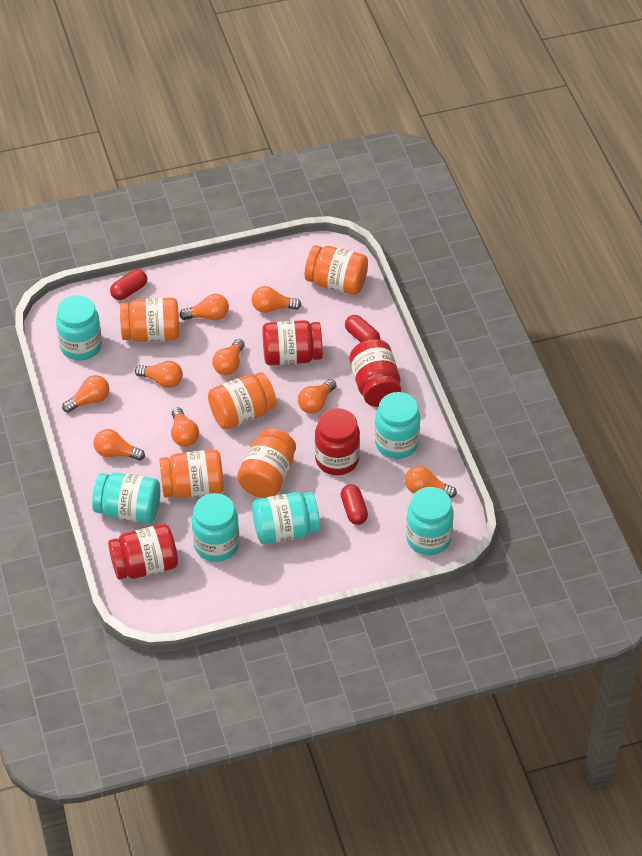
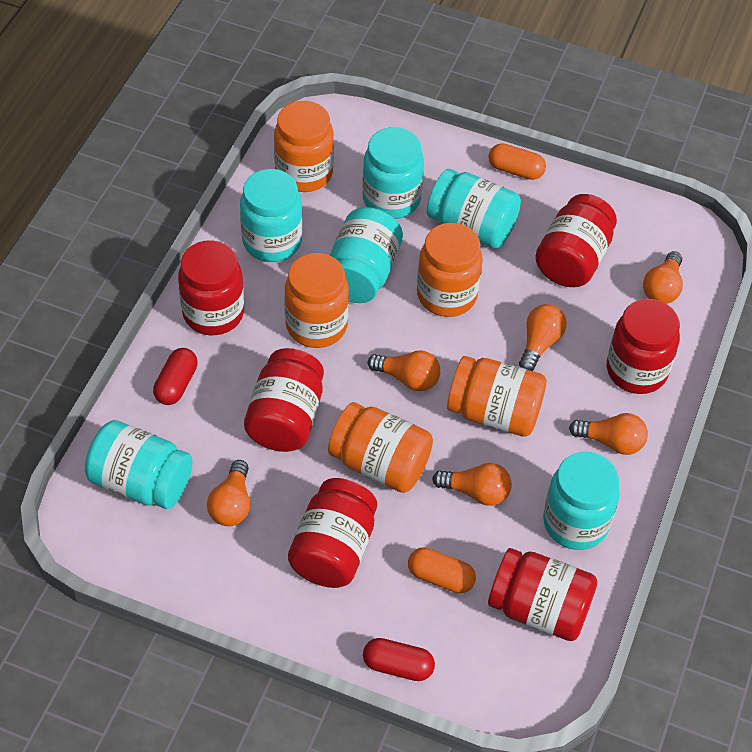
orange capsule: 0 -> 2
orange light bulb: 9 -> 6
red capsule: 3 -> 2
red jar: 4 -> 6

